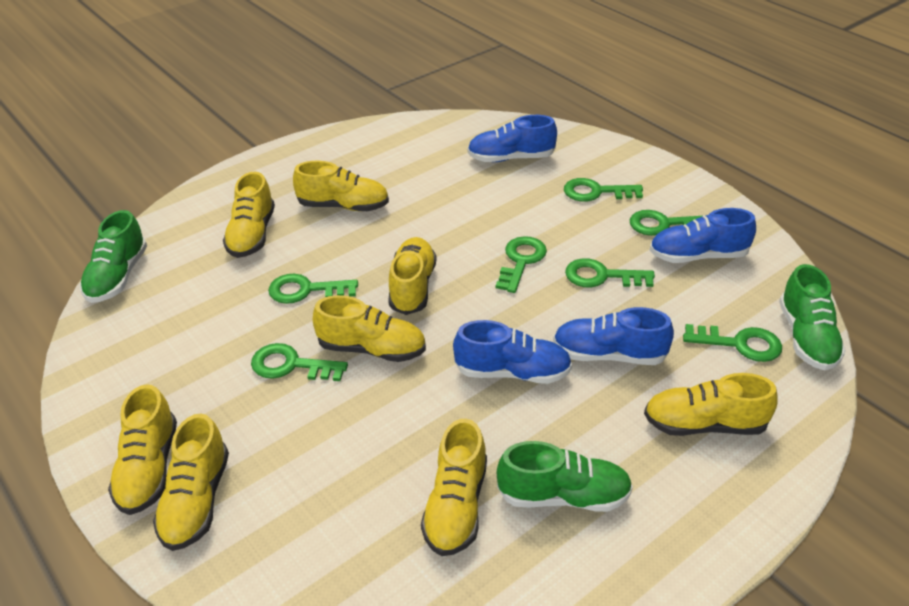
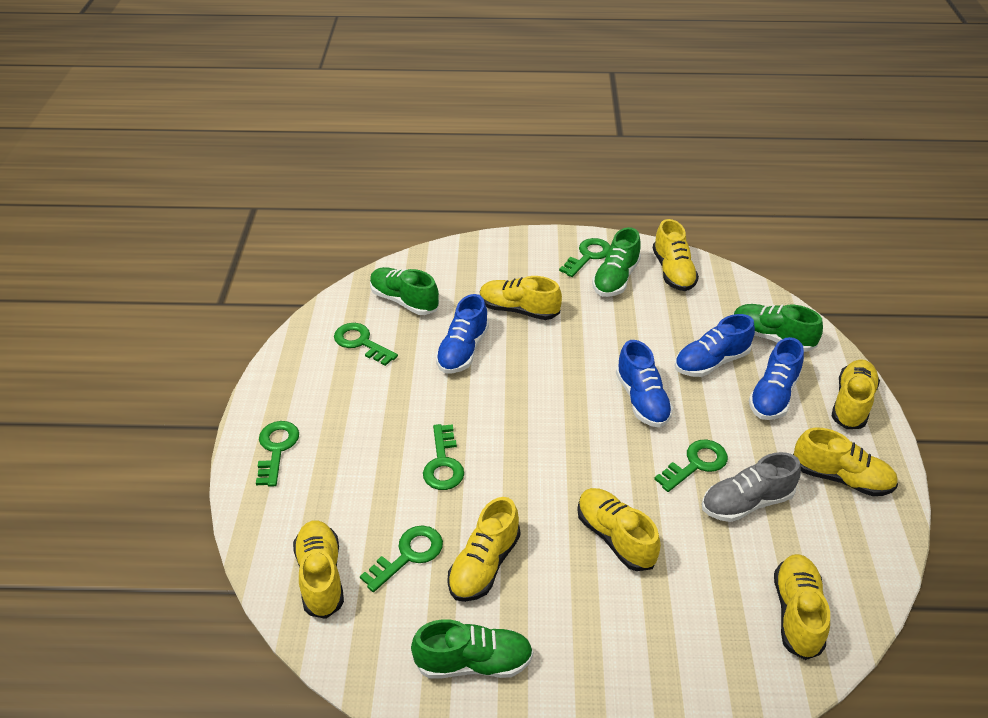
green key: 7 -> 6
green shoe: 3 -> 4
grey shoe: 0 -> 1

